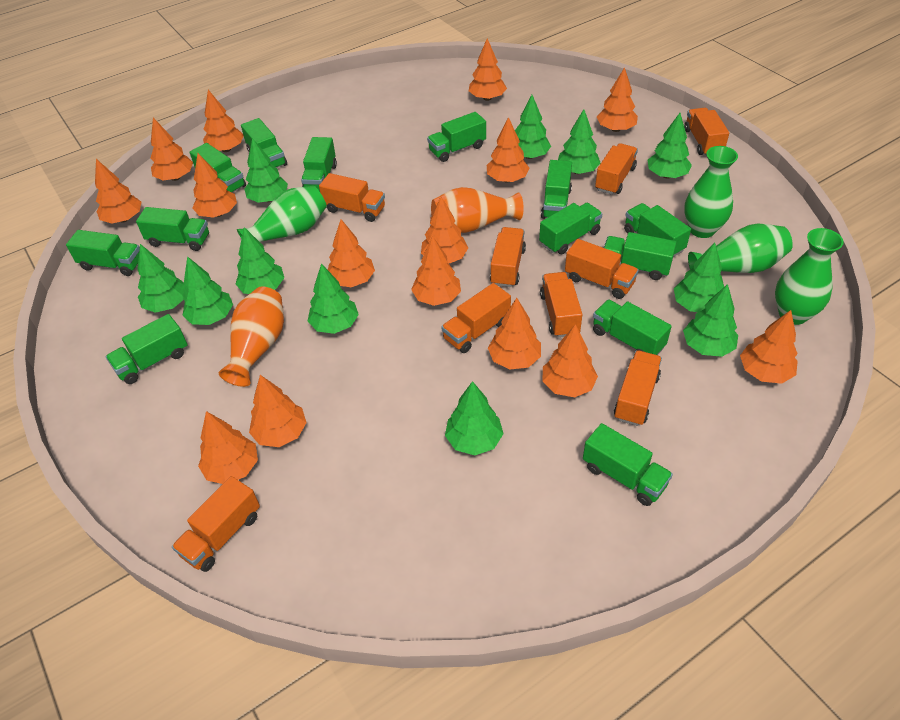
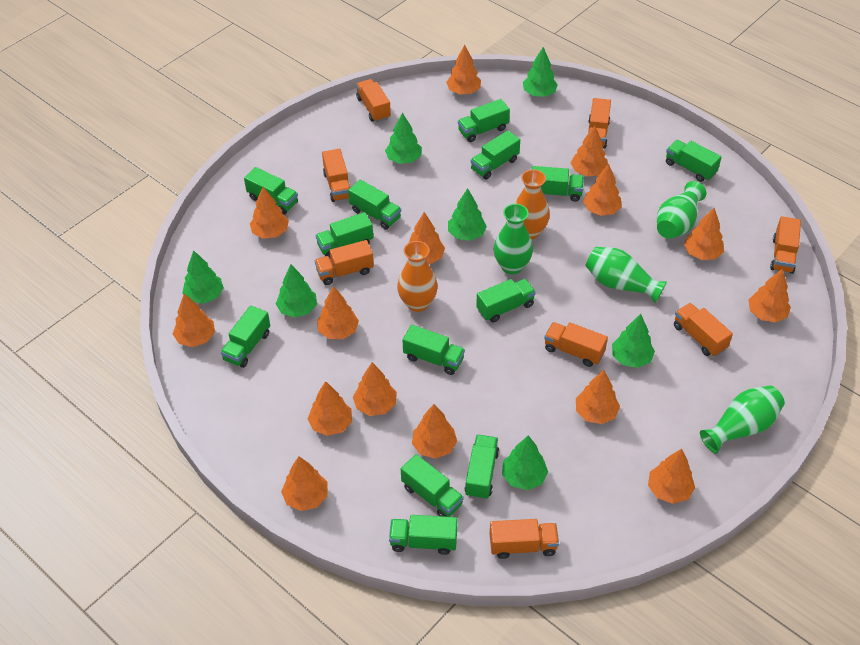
green tree: 11 -> 7
orange truck: 9 -> 8

